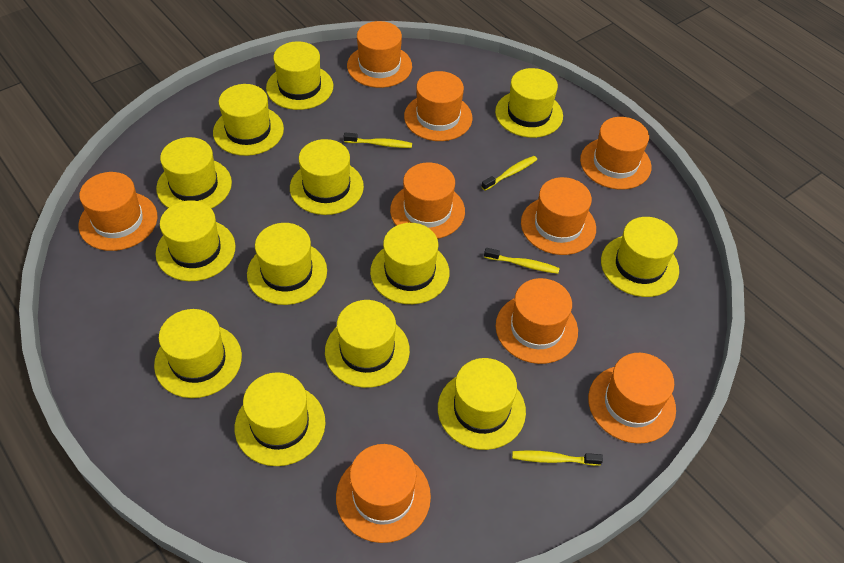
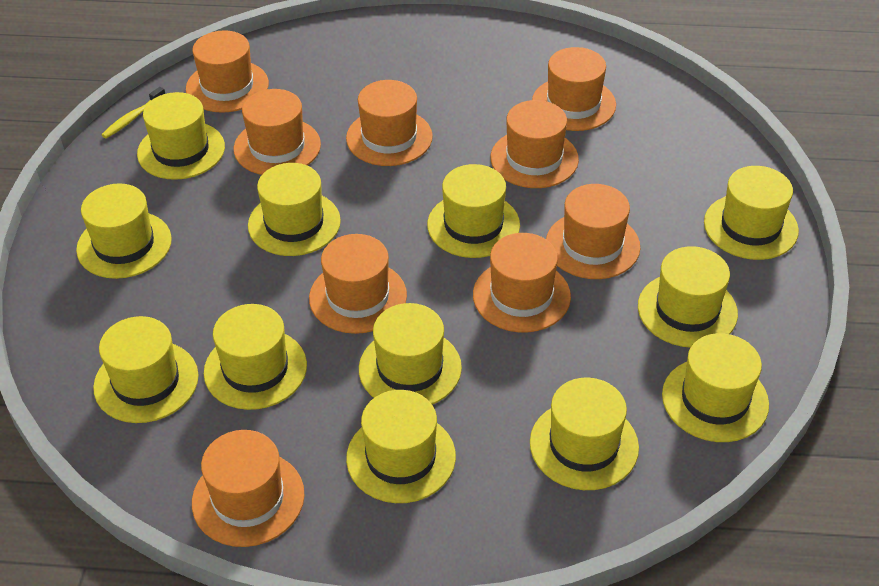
yellow hat: 13 -> 12
yellow toothbrush: 4 -> 1

